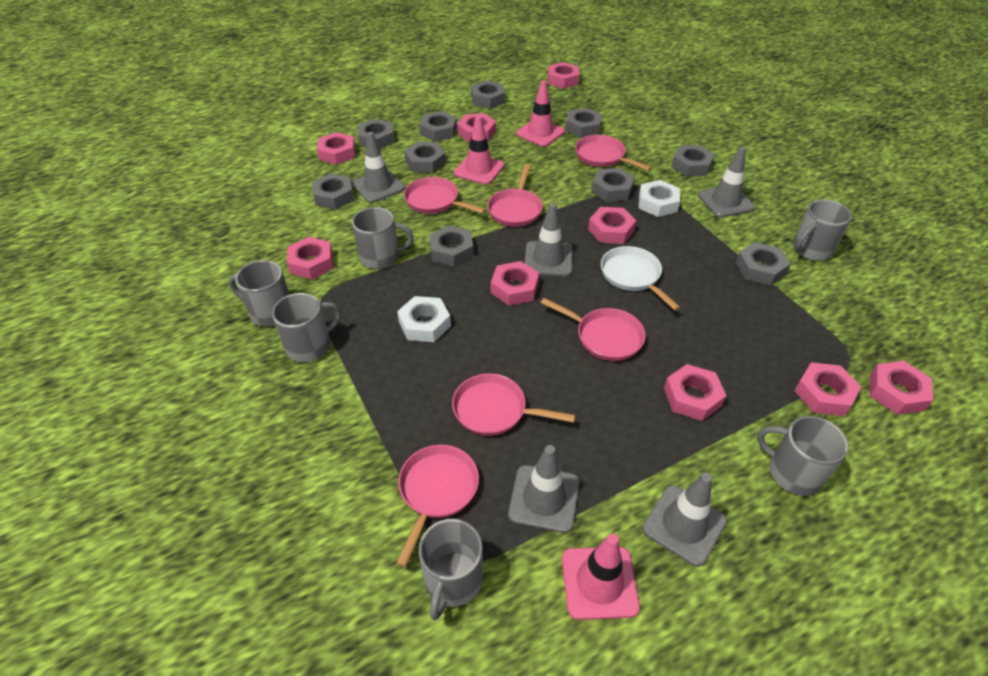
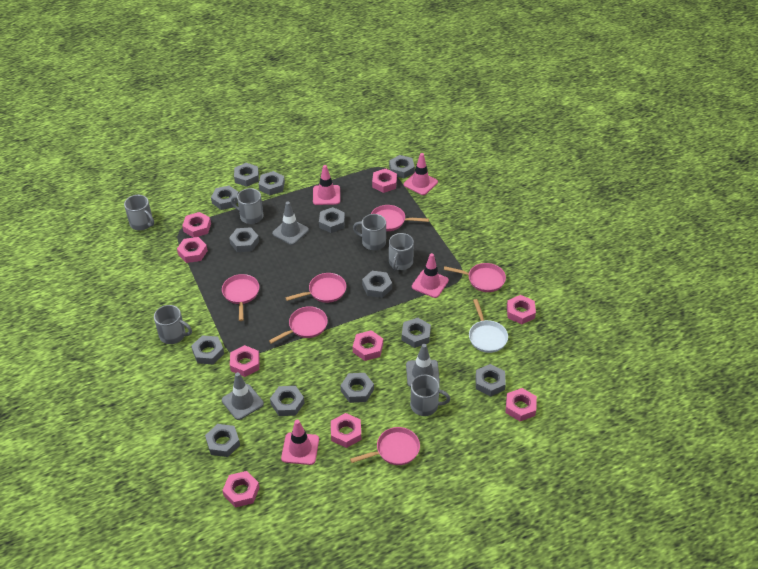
grey nut: 10 -> 13
grey traffic cone: 5 -> 3
pink traffic cone: 3 -> 4
white nut: 2 -> 0

